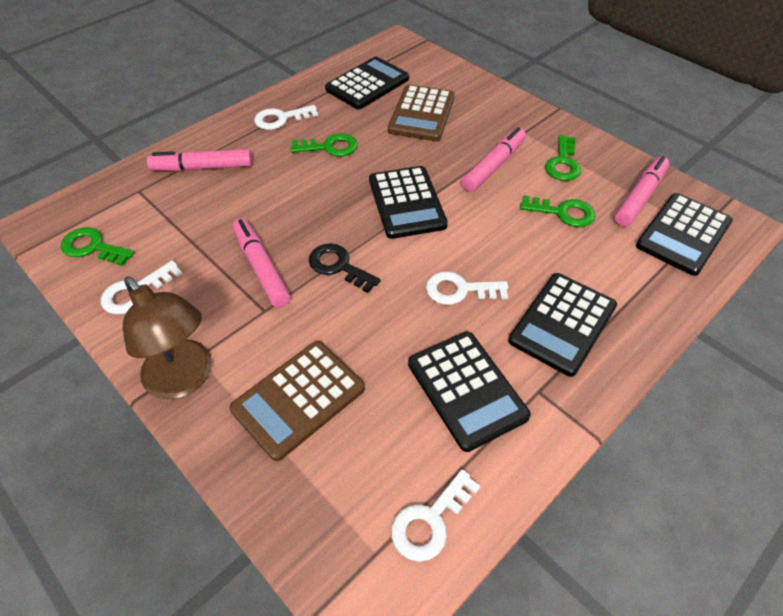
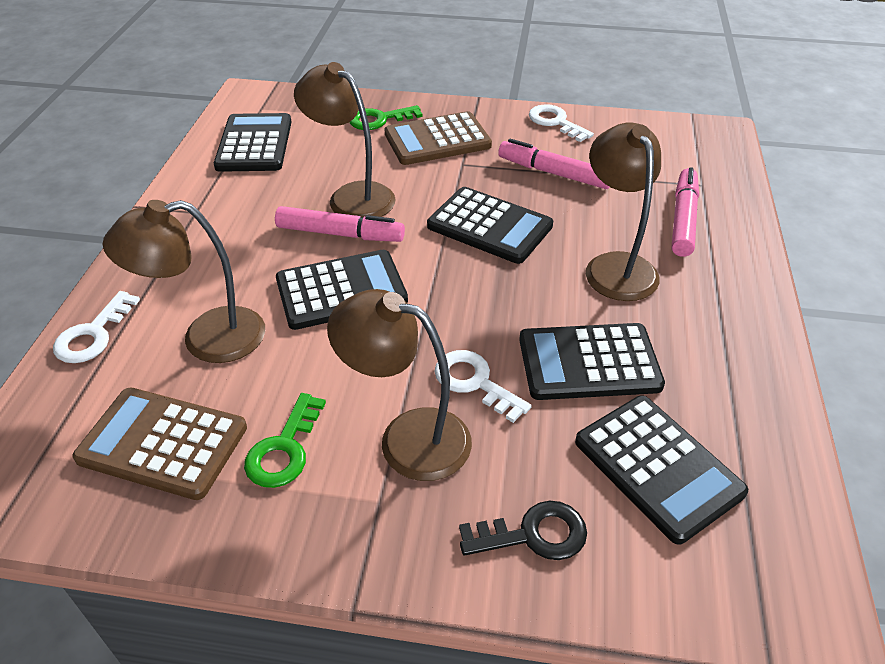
brown lamp: 1 -> 4
green key: 4 -> 2
pink marker: 4 -> 3
white key: 4 -> 3

